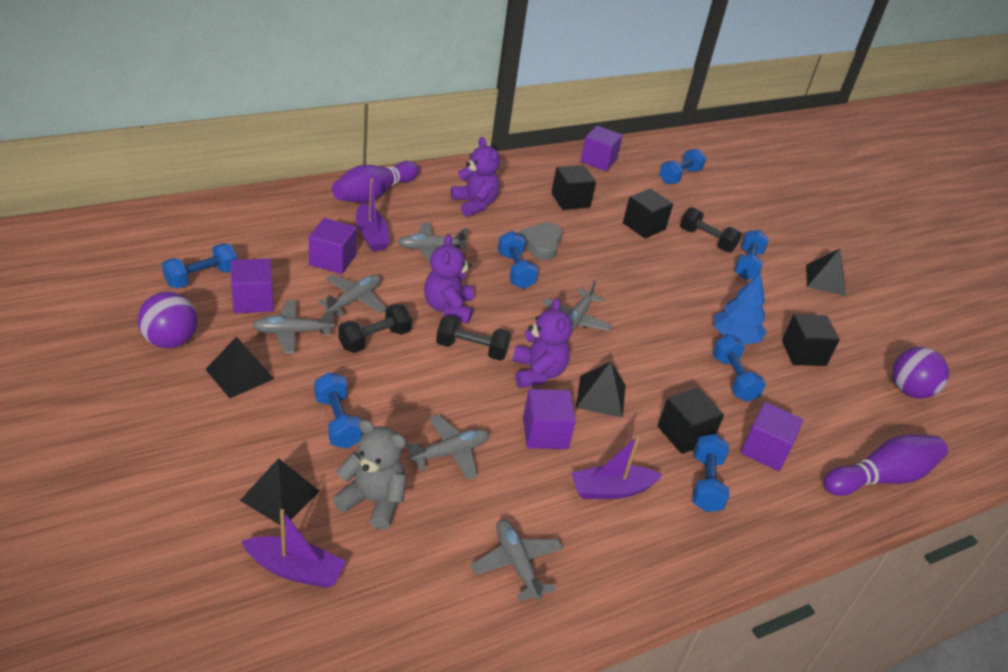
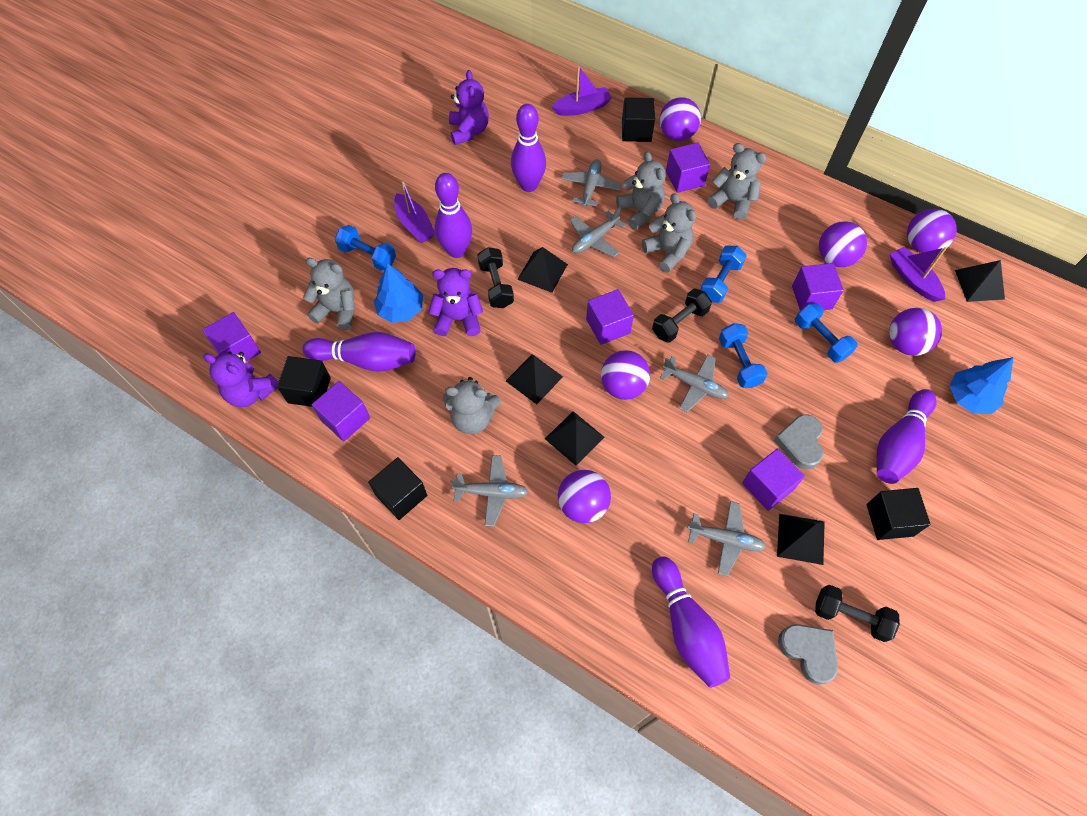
black pyramid: 4 -> 5
blue dumbbell: 7 -> 4
blue tree: 1 -> 2
grey heart: 1 -> 2
grey plane: 6 -> 5
grey teddy bear: 1 -> 5
purple ball: 2 -> 6
purple bowling pin: 2 -> 5
purple cube: 5 -> 6

